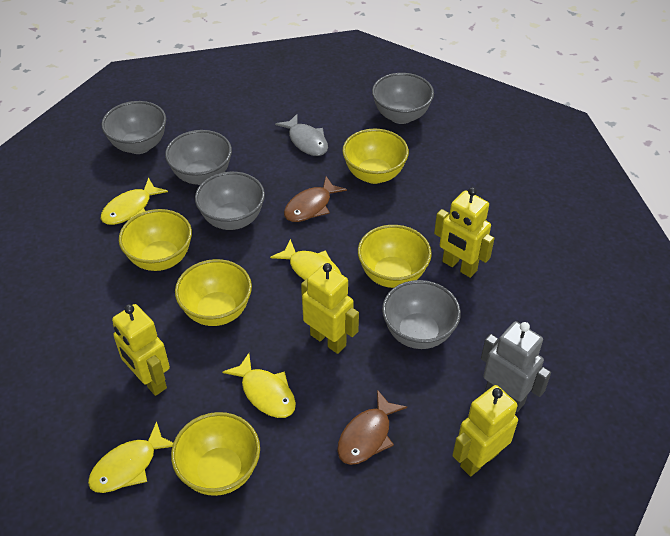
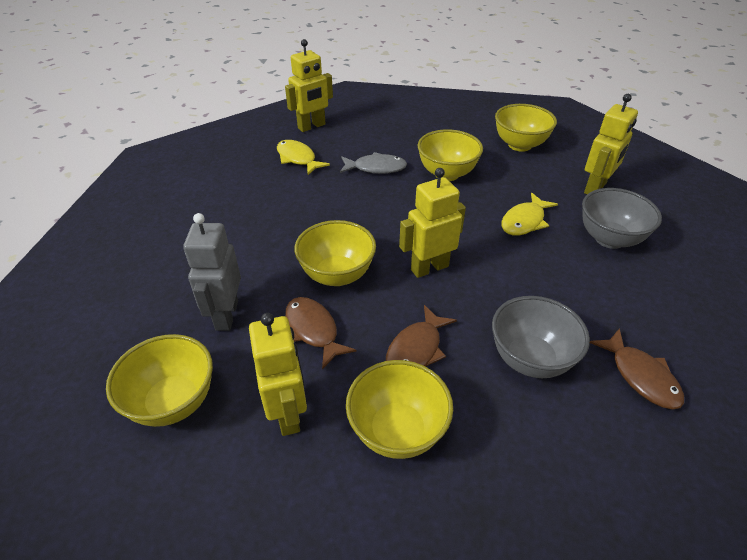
brown fish: 2 -> 3
grey bowl: 5 -> 2
yellow fish: 4 -> 2

